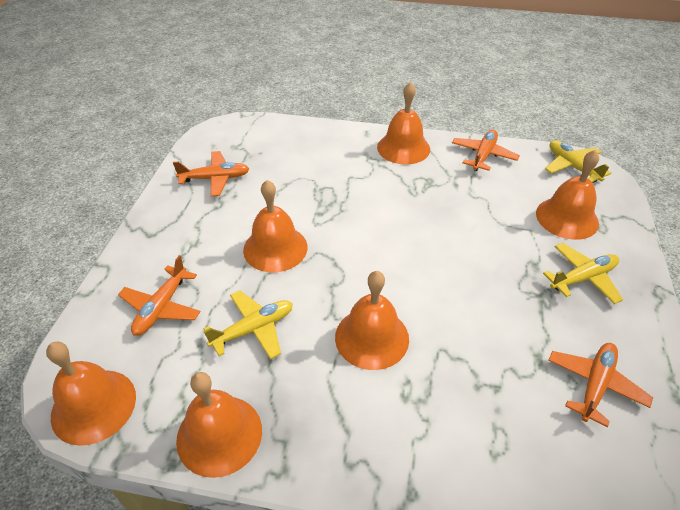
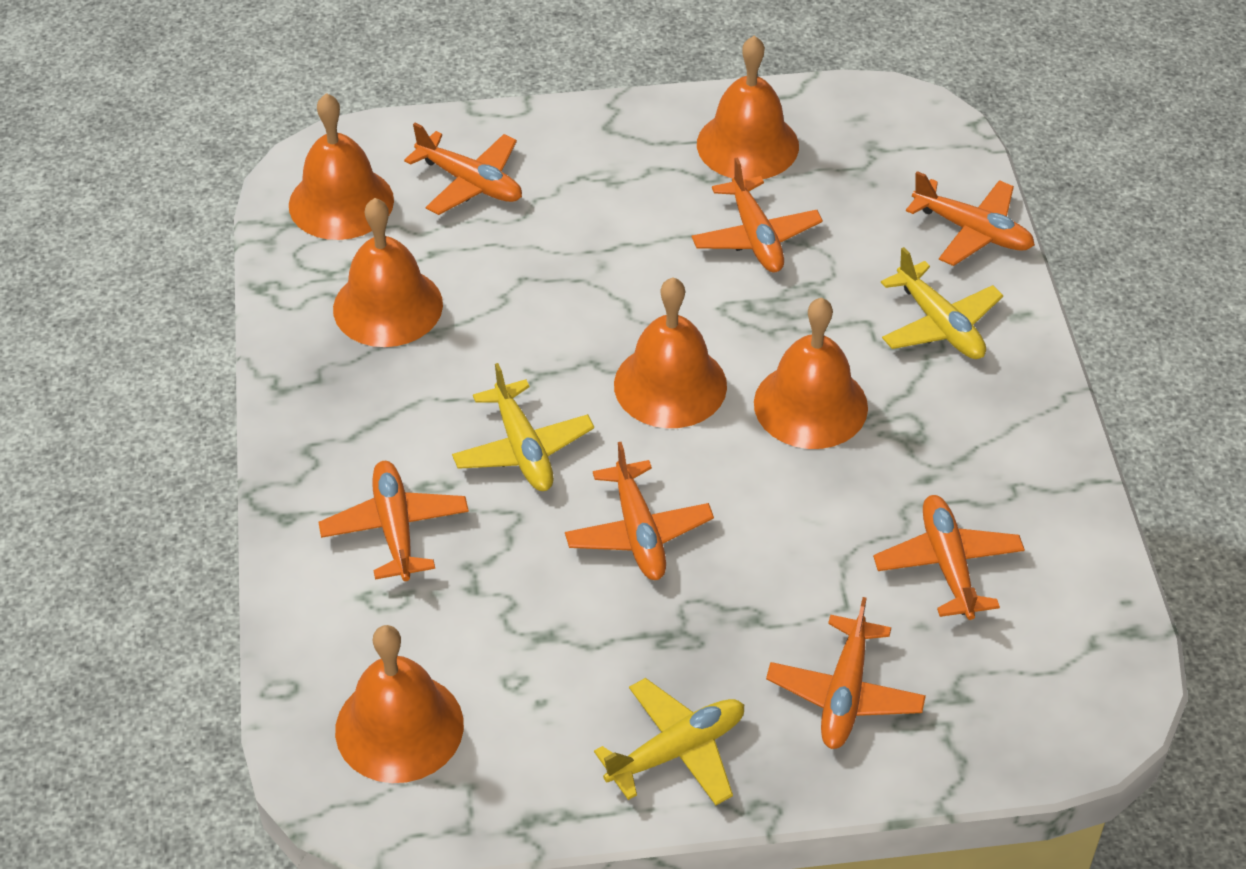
orange plane: 4 -> 7

